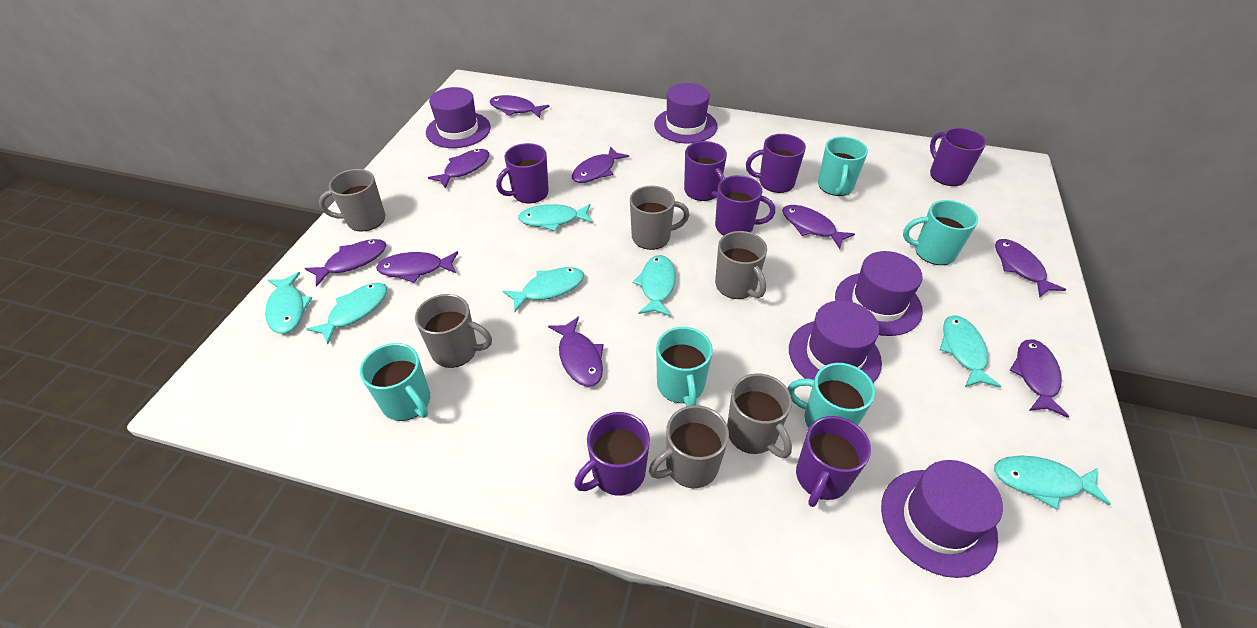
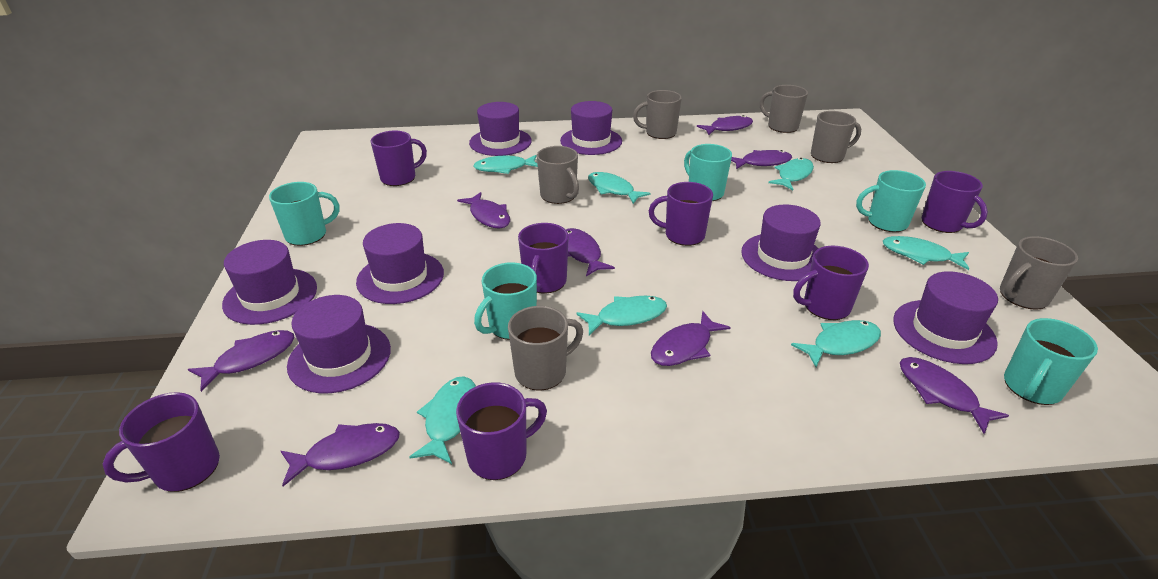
purple fish: 9 -> 8
purple hat: 5 -> 7

